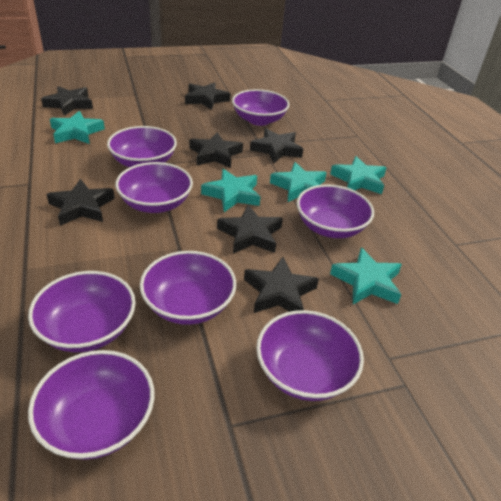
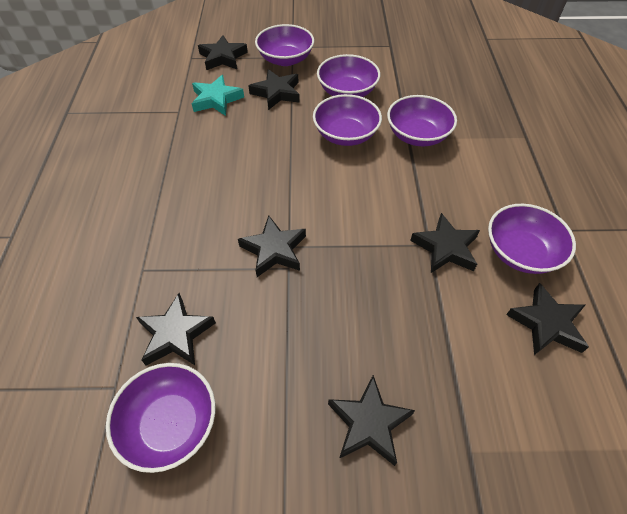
purple bowl: 8 -> 6
turquoise star: 5 -> 1

